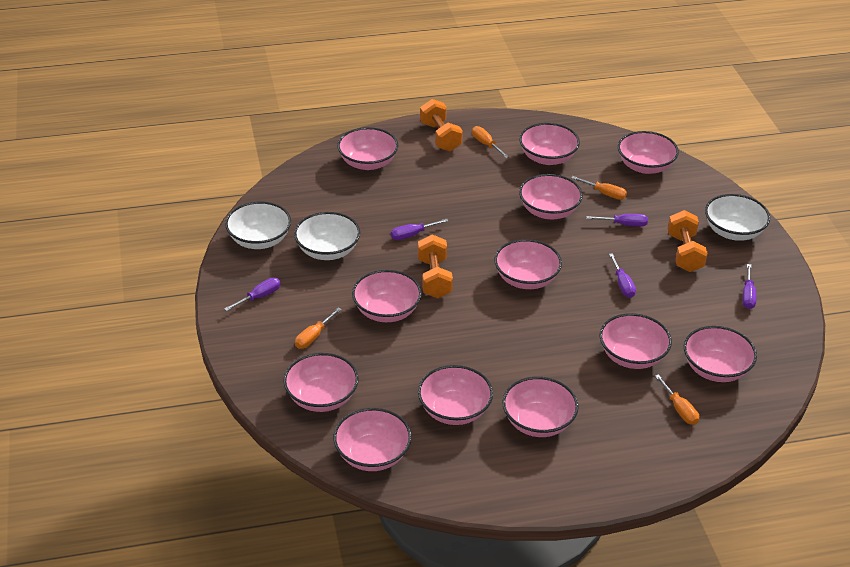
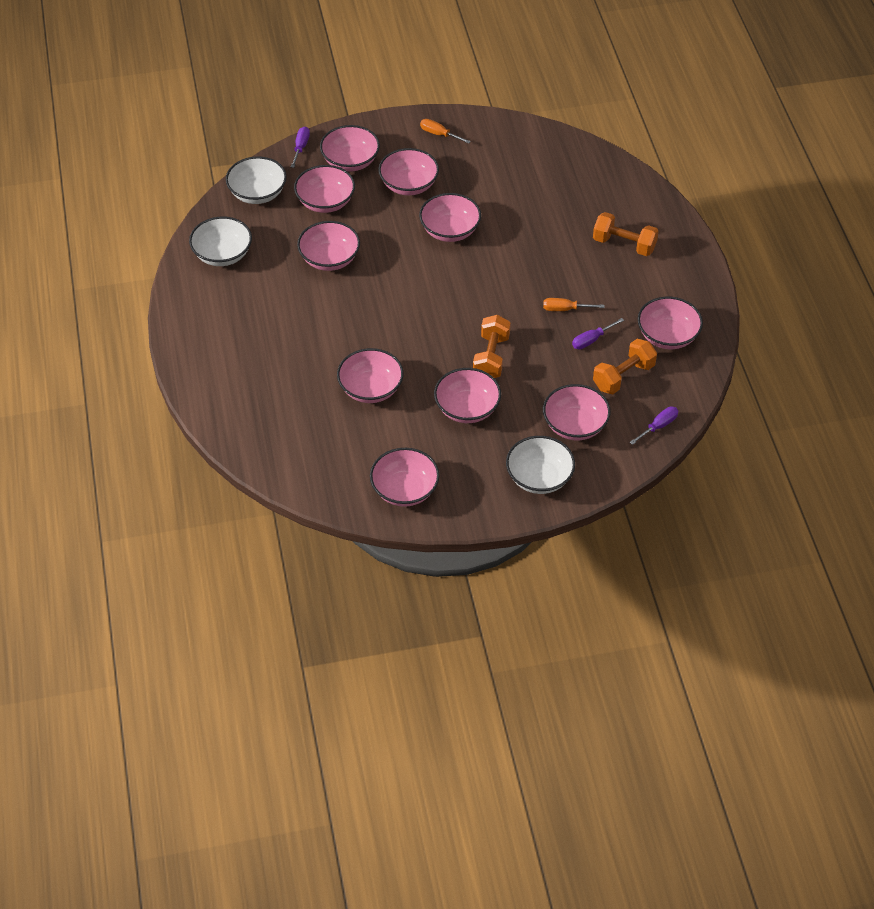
orange screwdriver: 4 -> 2
pink bowl: 12 -> 10
purple screwdriver: 5 -> 3

